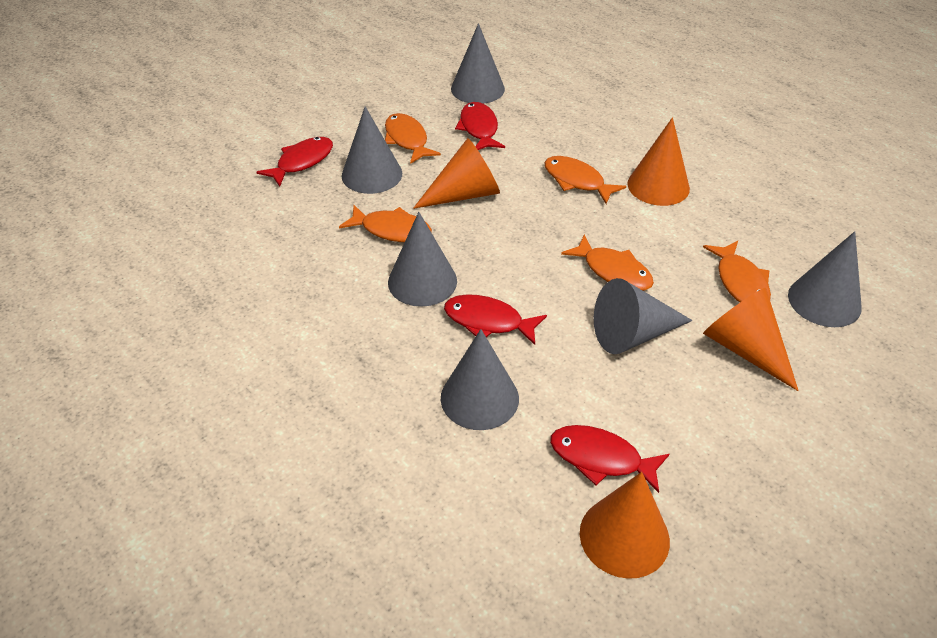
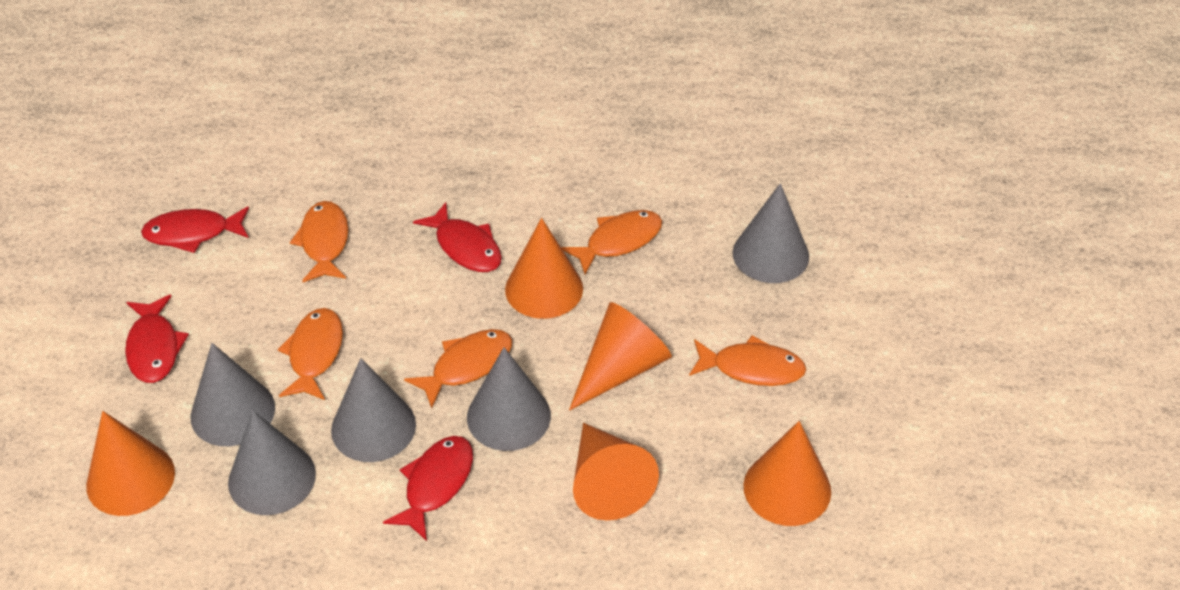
grey cone: 6 -> 5
orange cone: 4 -> 5

